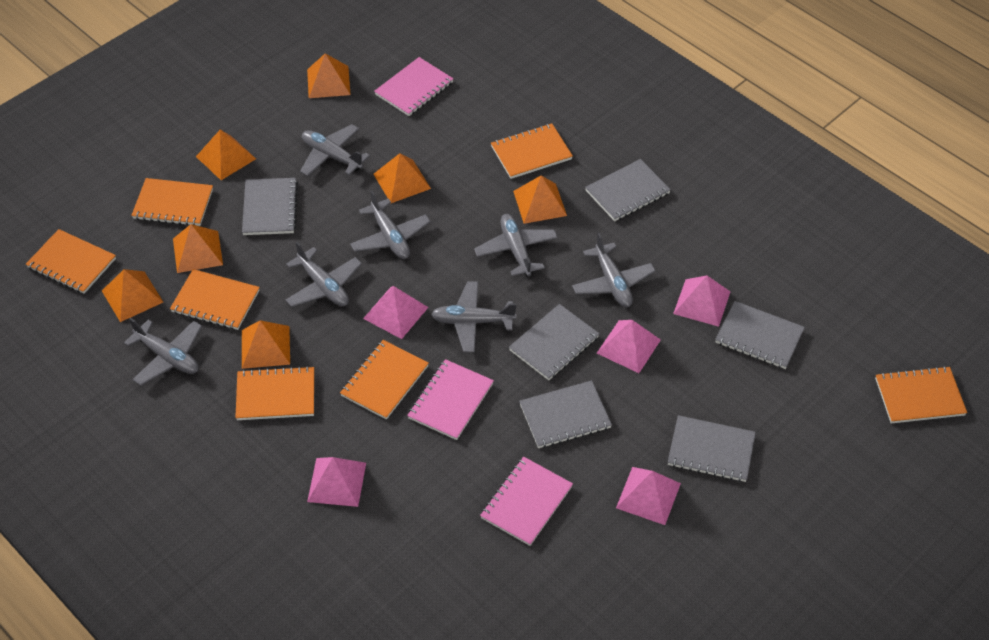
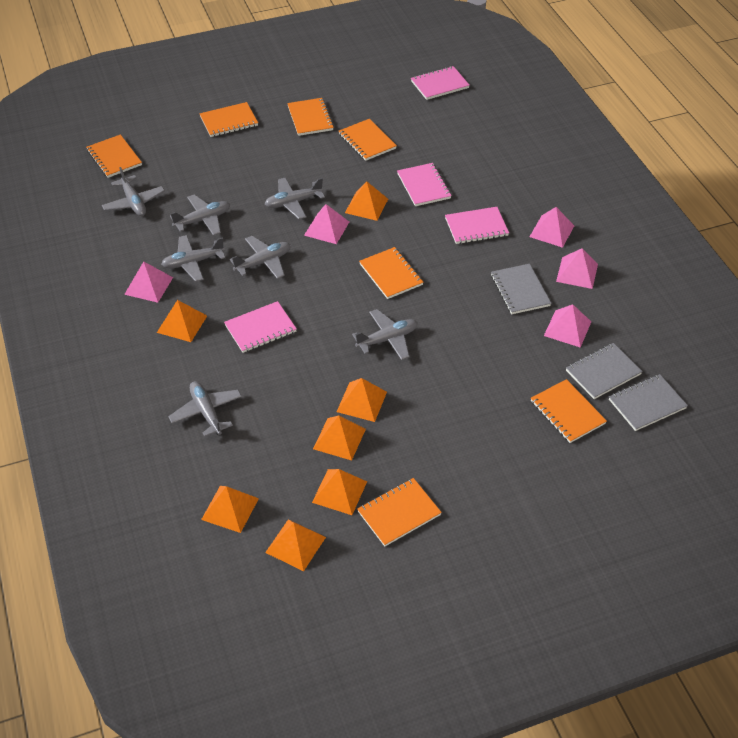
grey notebook: 6 -> 3
pink notebook: 3 -> 4

